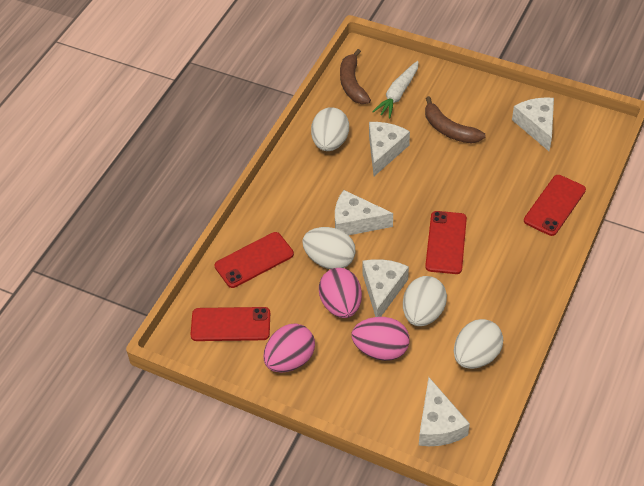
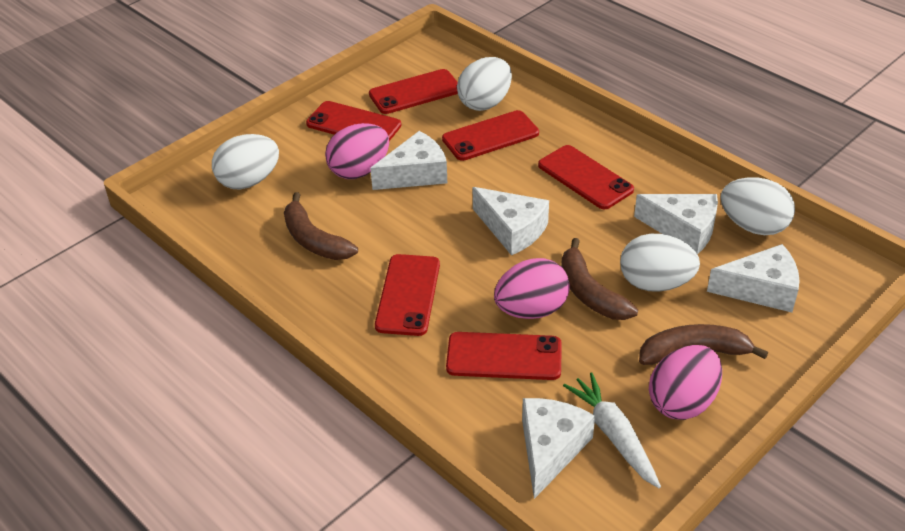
brown banana: 2 -> 3
red phone: 4 -> 6

